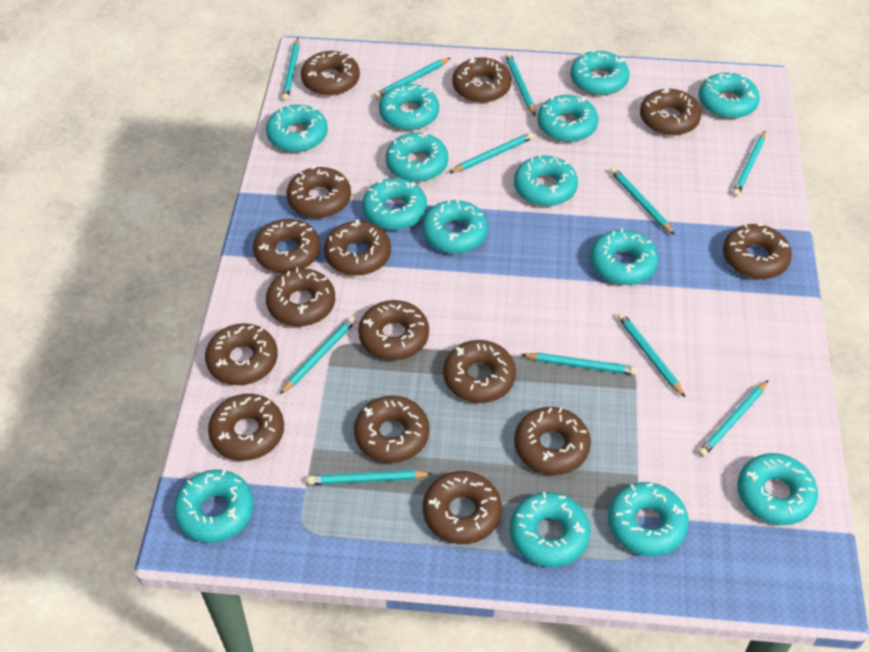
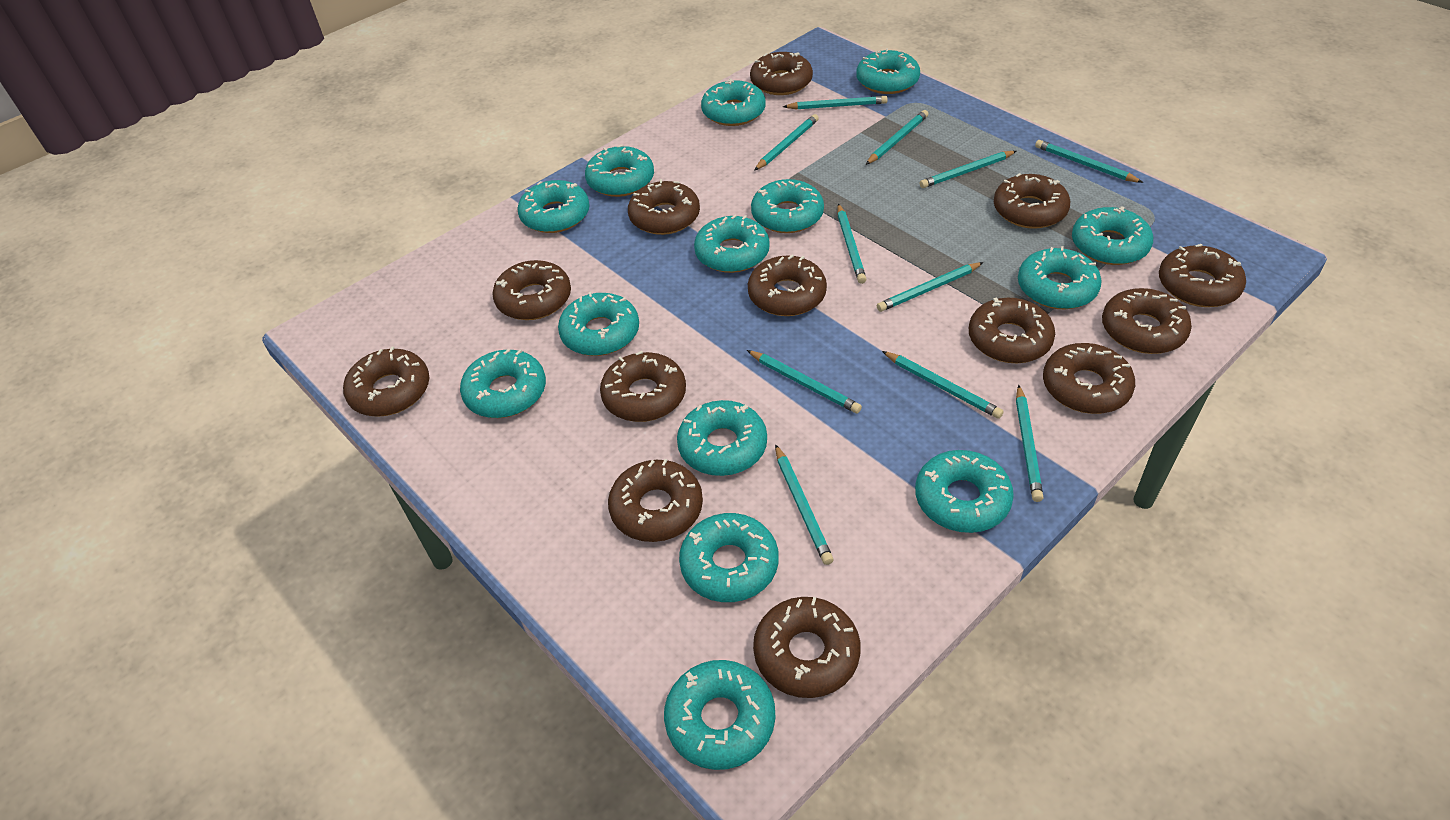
brown donut: 15 -> 13

